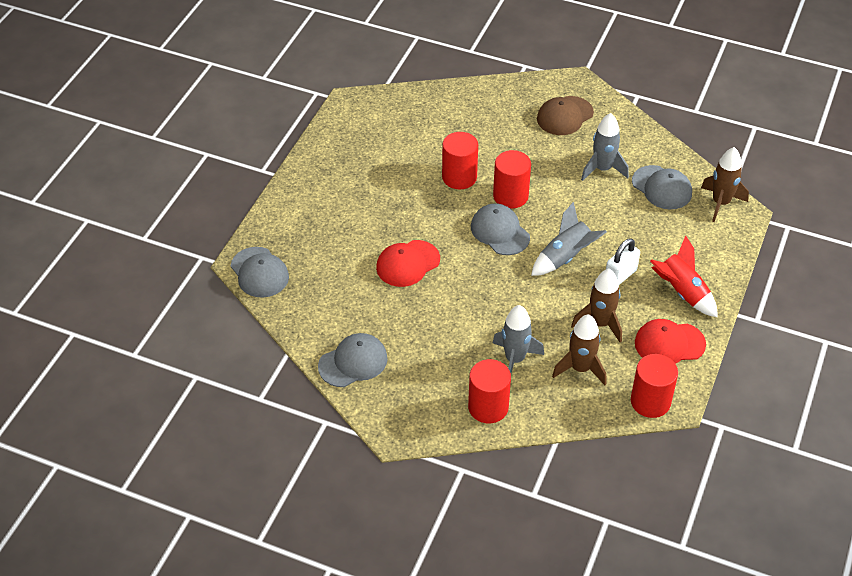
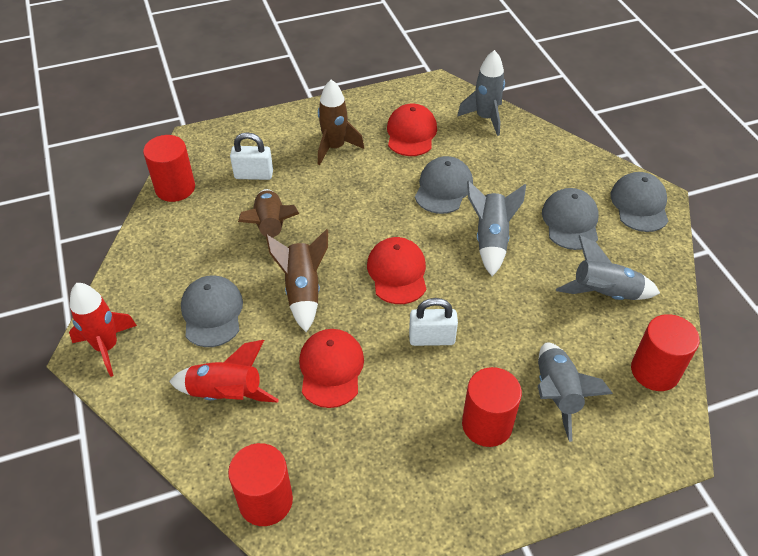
brown cap: 1 -> 0
grey rocket: 3 -> 4
red cap: 2 -> 3
red rocket: 1 -> 2
white padlock: 1 -> 2

